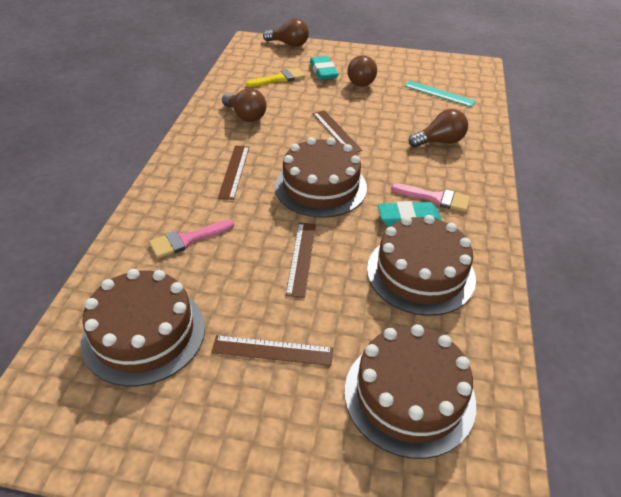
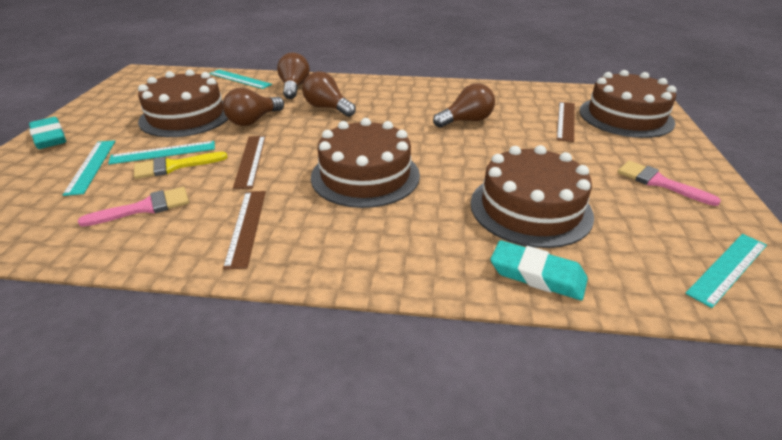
brown ruler: 4 -> 3
turquoise ruler: 1 -> 4

